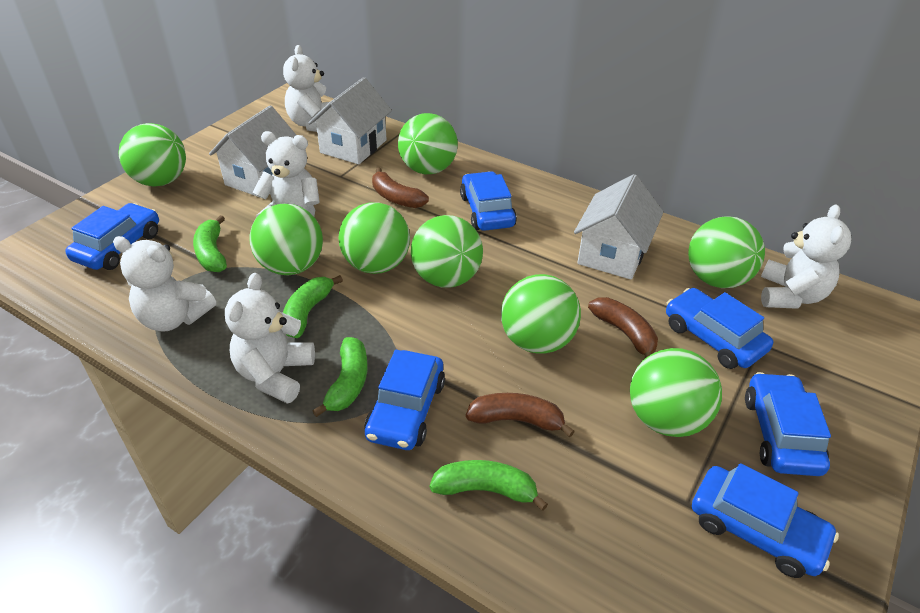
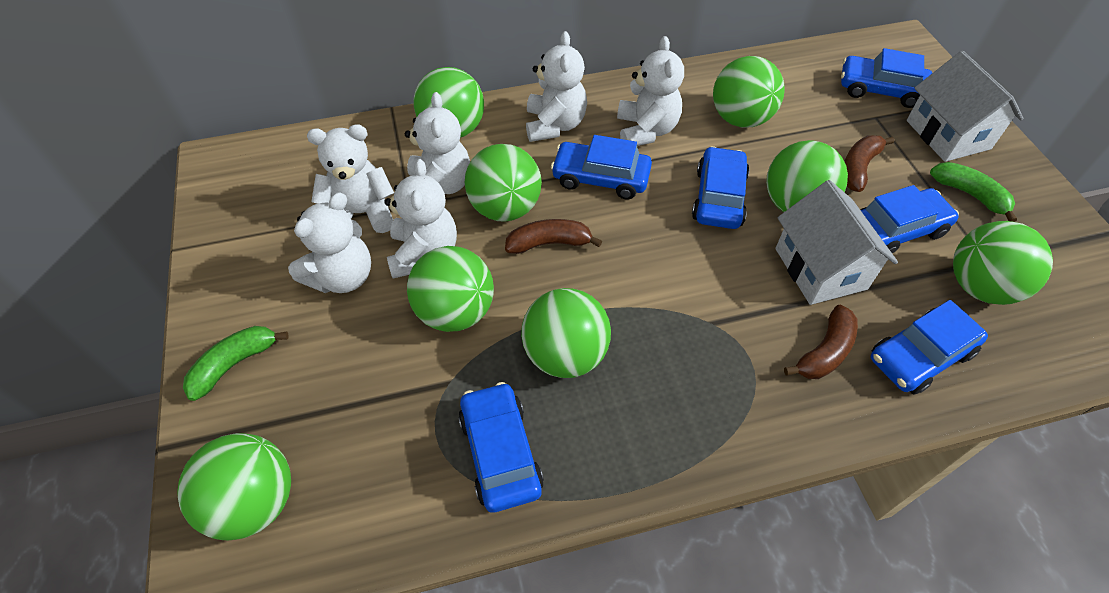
green banana: 4 -> 2
white house: 3 -> 2
white teddy bear: 5 -> 6

